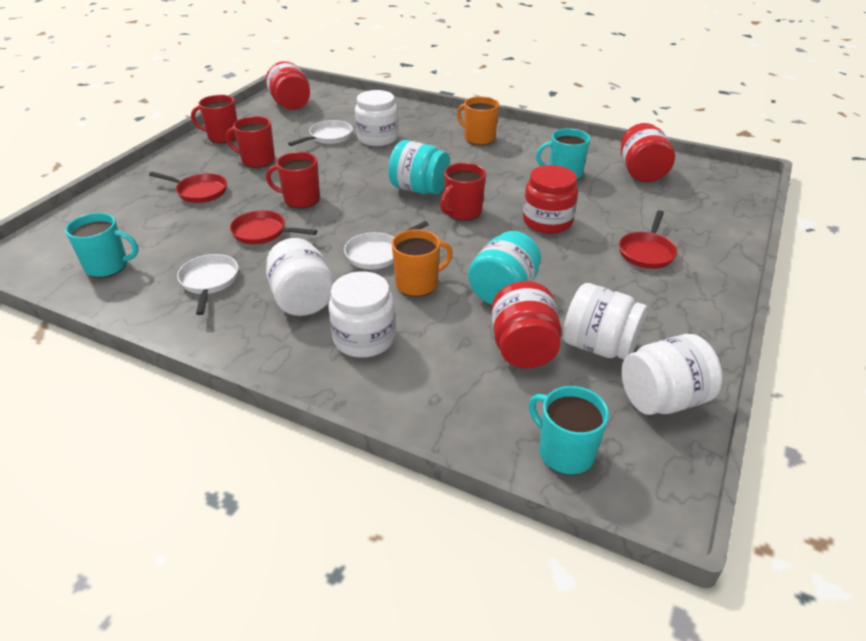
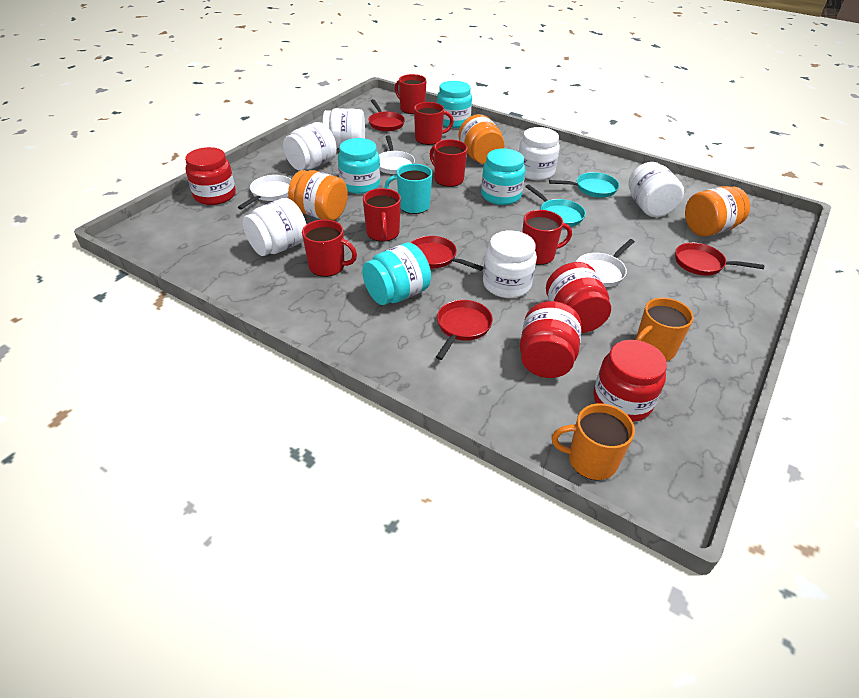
orange jar: 0 -> 3
red mug: 4 -> 6
red pan: 3 -> 4
turquoise jar: 2 -> 4
turquoise mug: 3 -> 1
turquoise pan: 0 -> 2
white jar: 5 -> 6

